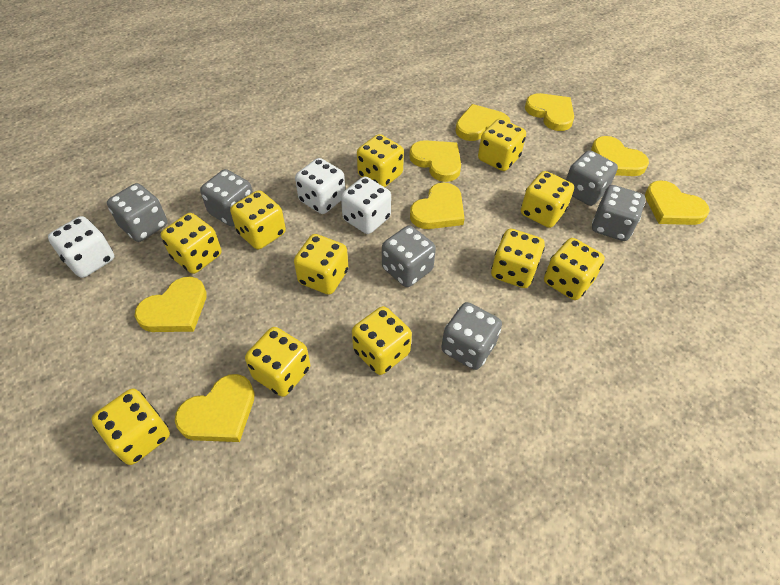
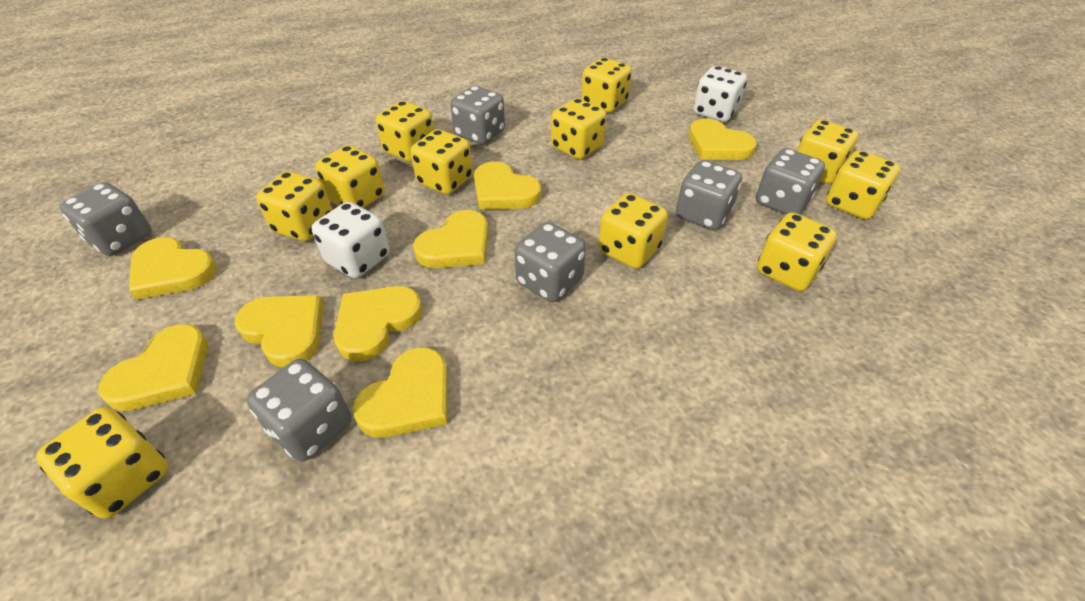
white dice: 3 -> 2

